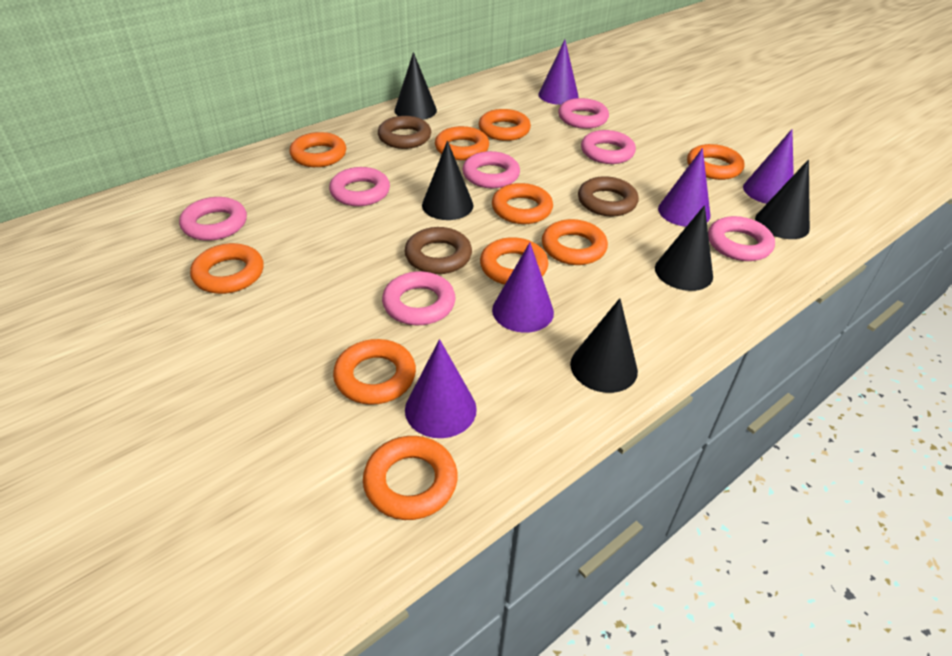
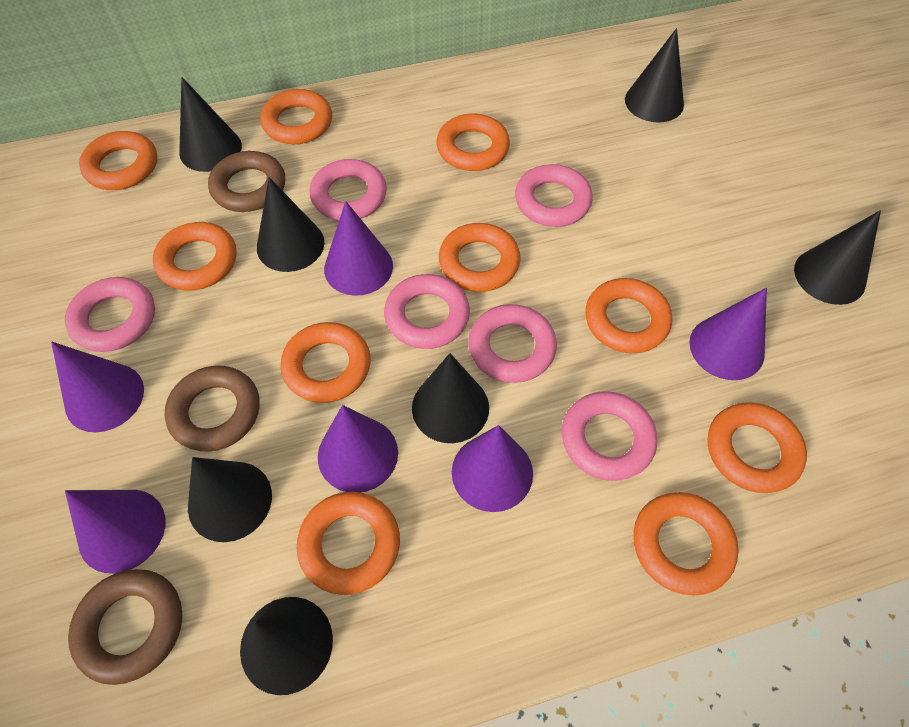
black cone: 5 -> 7
pink ring: 7 -> 6
purple cone: 5 -> 6

